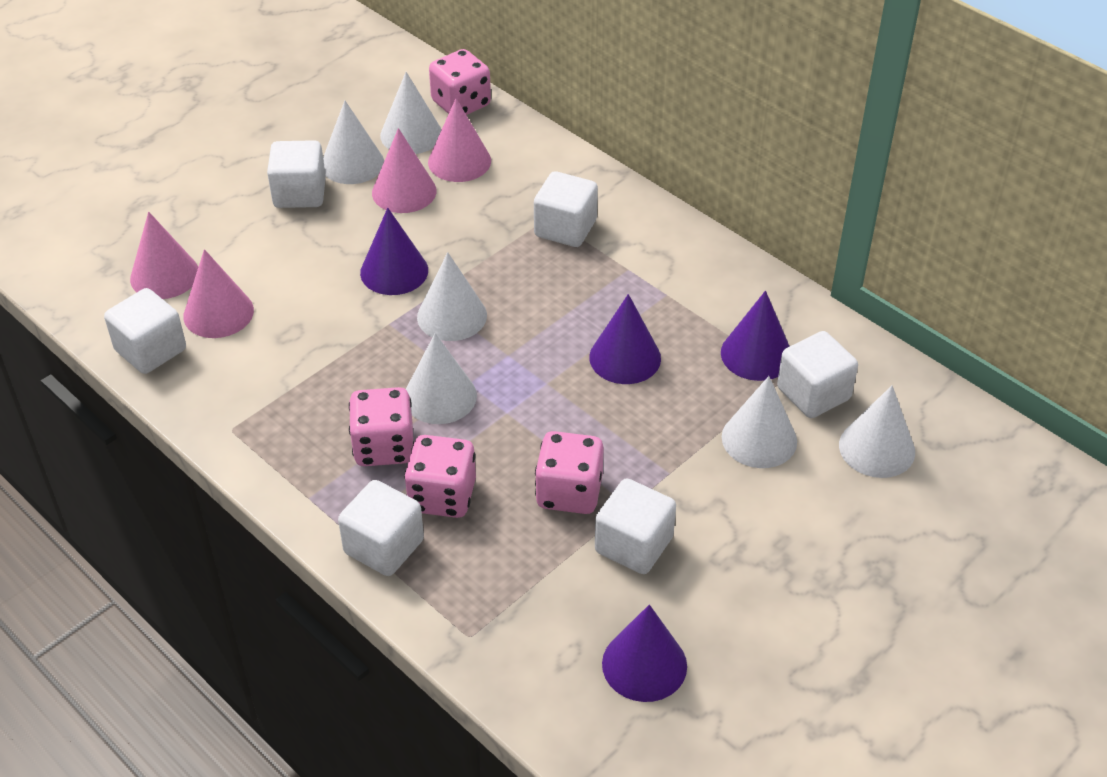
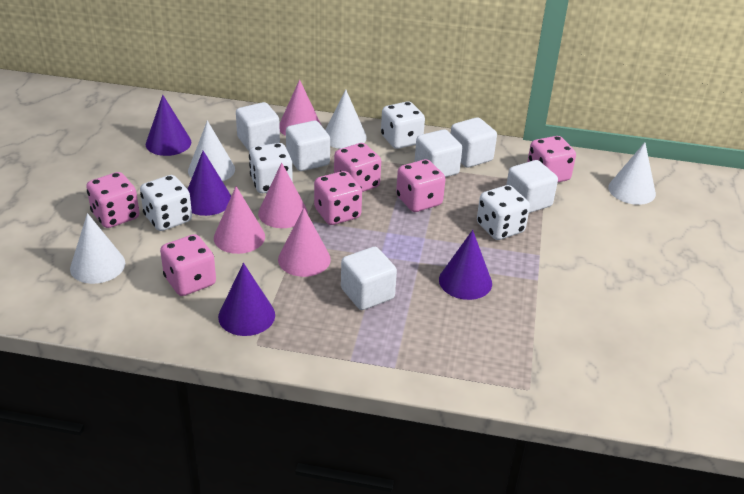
pink dice: 4 -> 6
white cone: 6 -> 4
white dice: 0 -> 4

